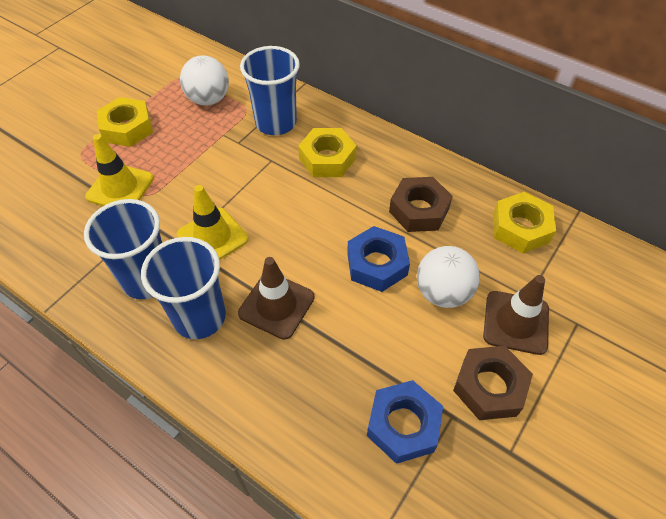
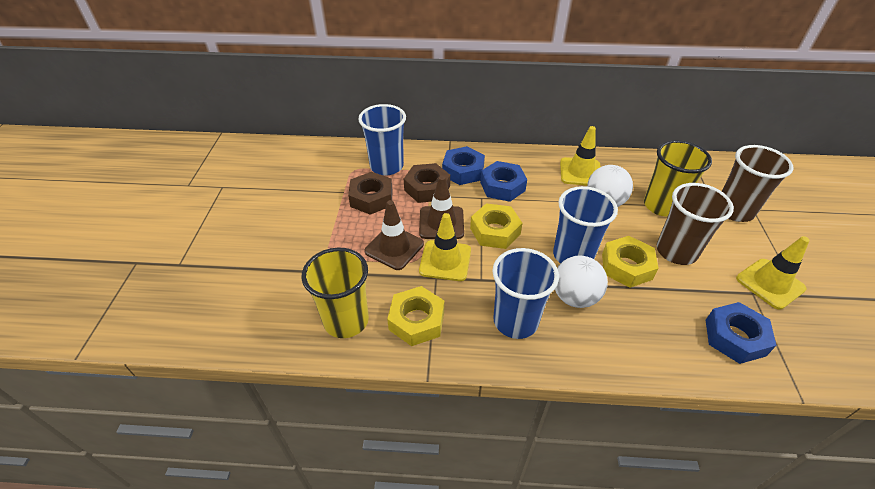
blue nut: 2 -> 3
brown cup: 0 -> 2
yellow cup: 0 -> 2
yellow traffic cone: 2 -> 3

